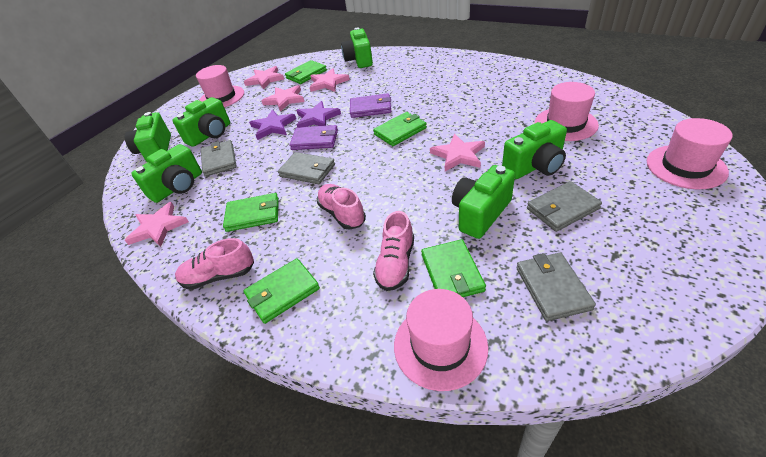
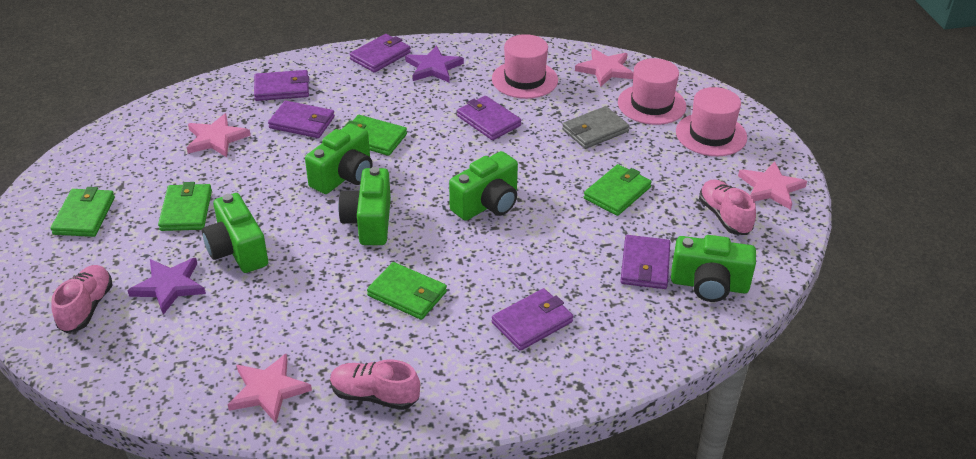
green camera: 6 -> 5
grey wallet: 4 -> 1
pink hat: 4 -> 3
pink star: 5 -> 4
purple wallet: 2 -> 6

